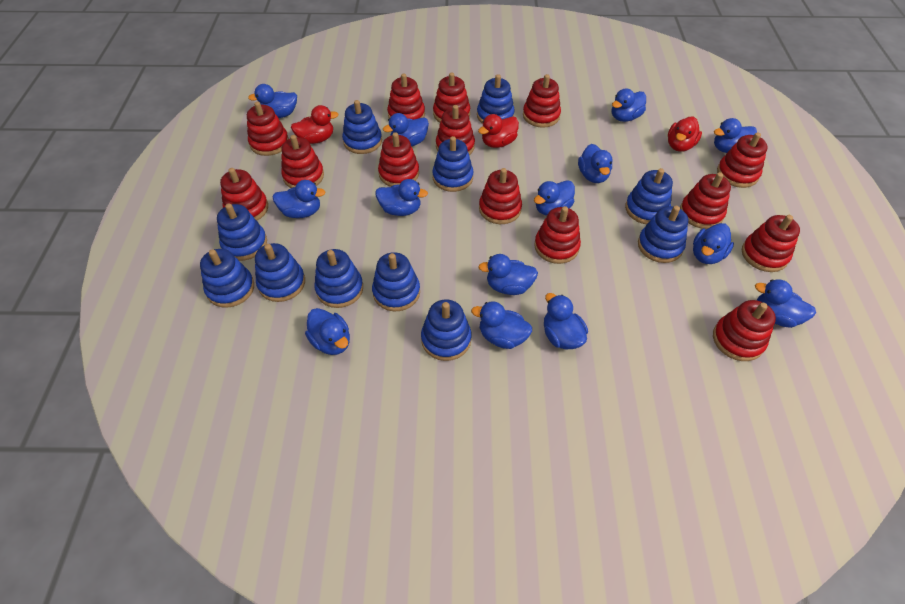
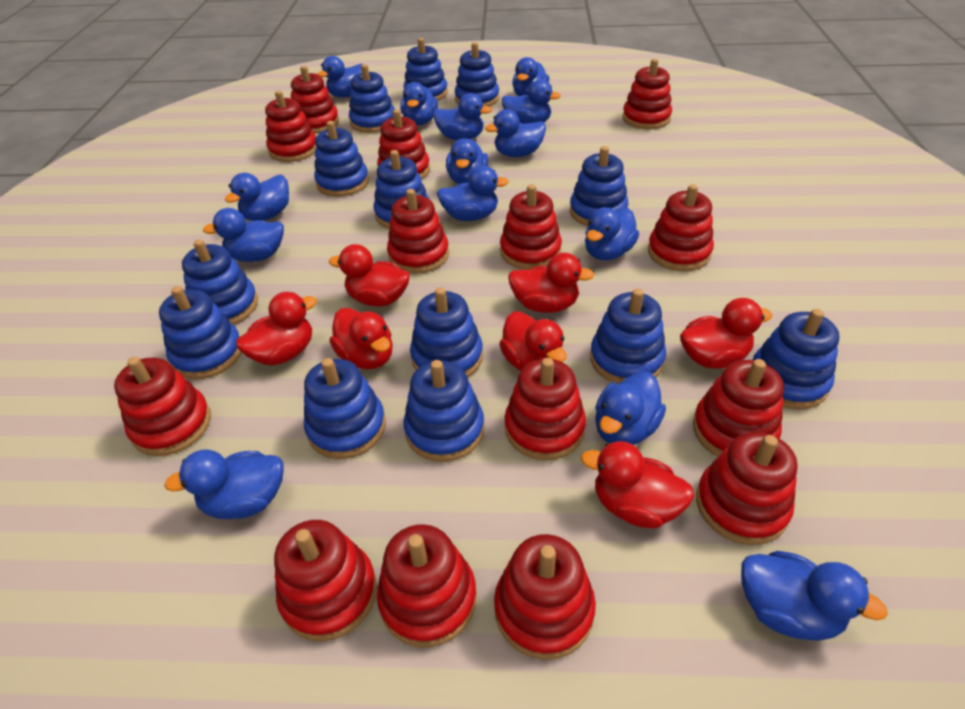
blue stacking toy: 11 -> 13
red duck: 3 -> 7

